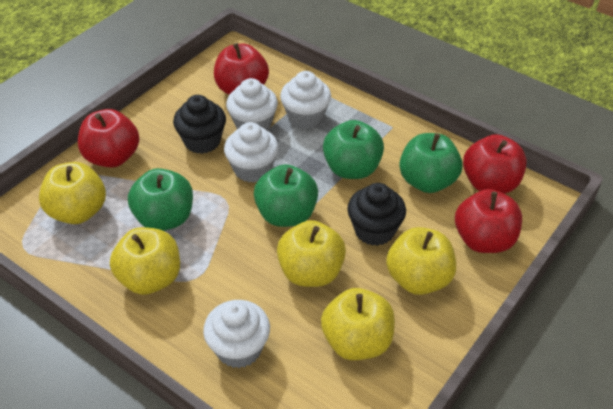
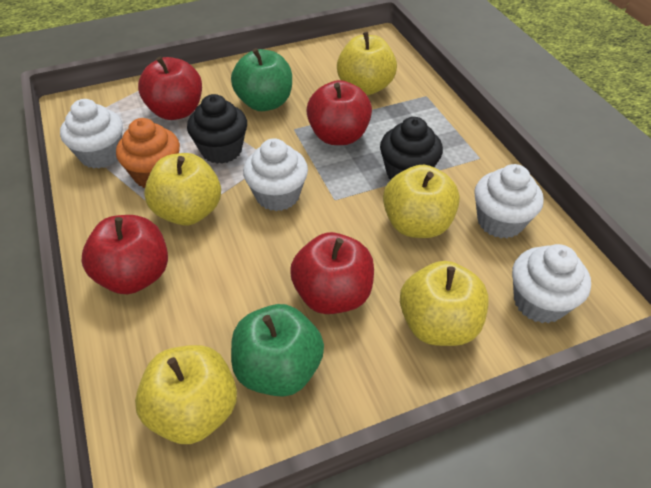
green apple: 4 -> 2
orange cupcake: 0 -> 1

